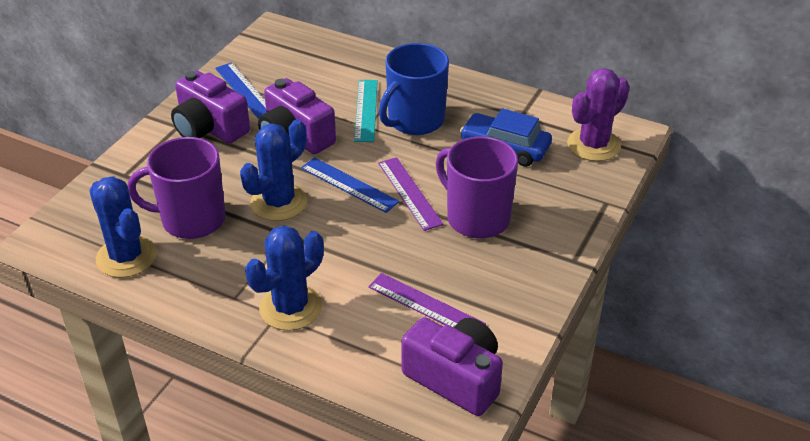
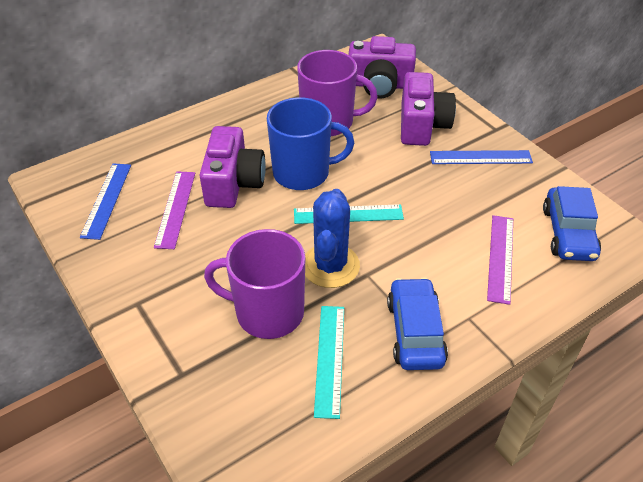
blue cactus: 3 -> 1
blue car: 1 -> 2
purple cactus: 1 -> 0
turquoise ruler: 1 -> 2

